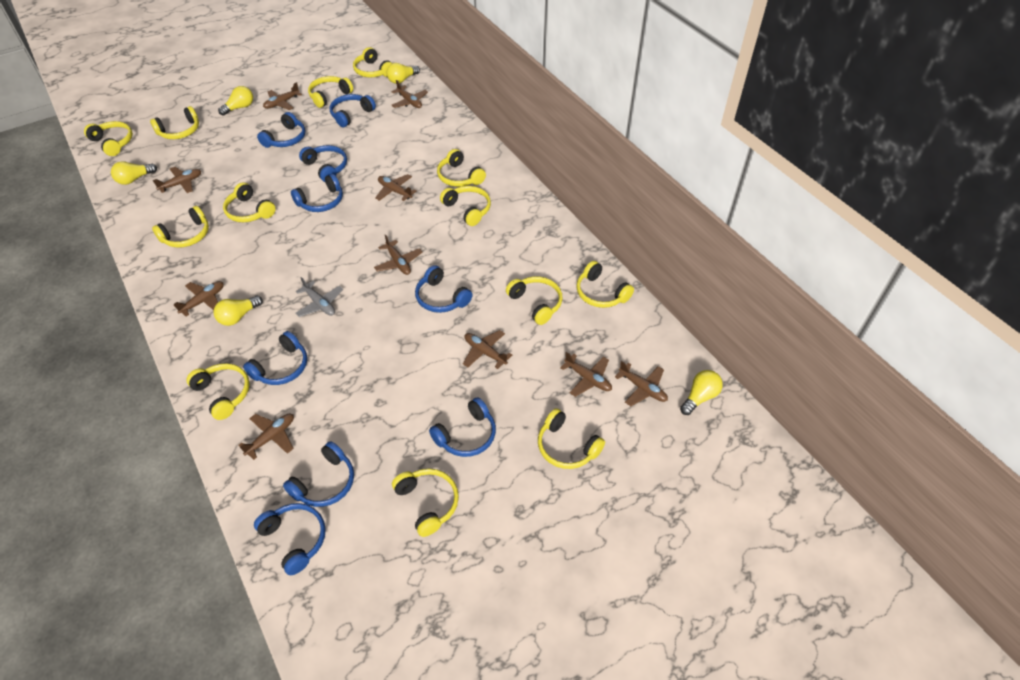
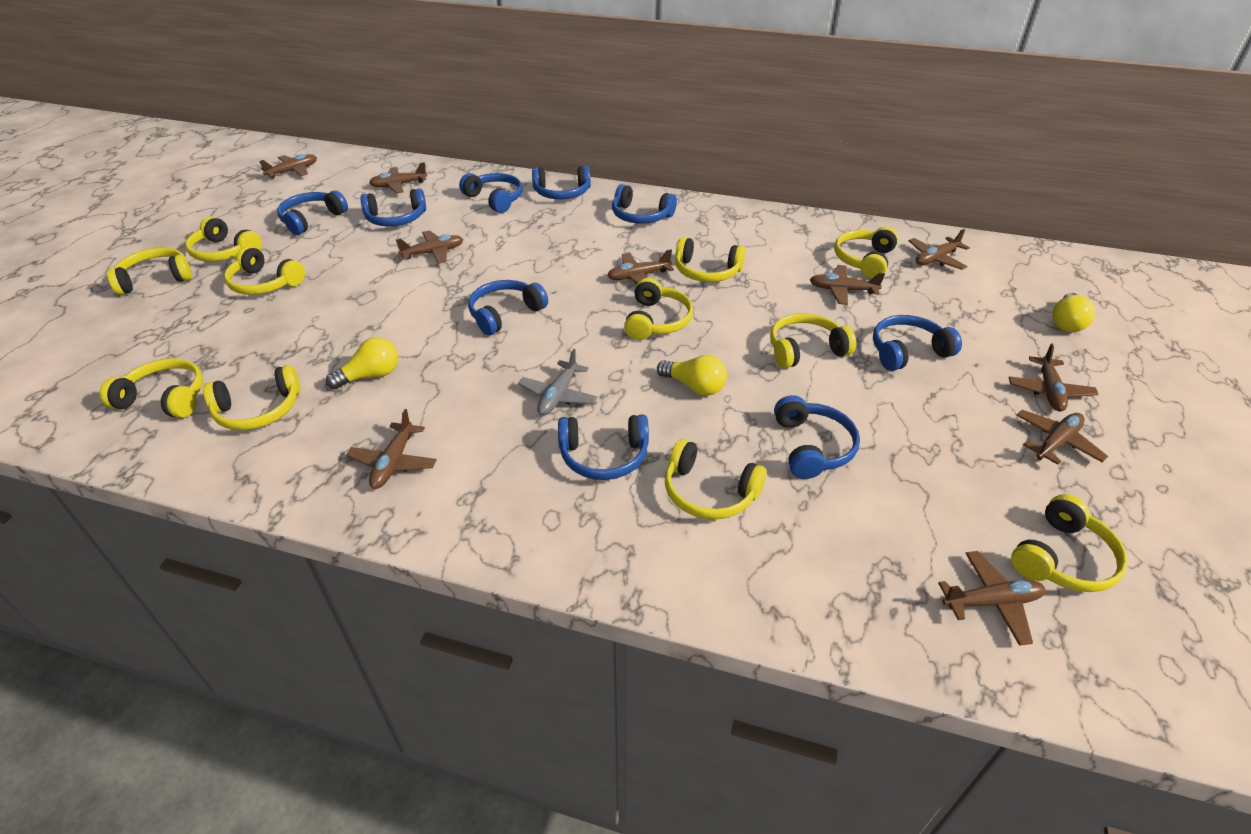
yellow headphones: 13 -> 11
yellow light bulb: 5 -> 3

